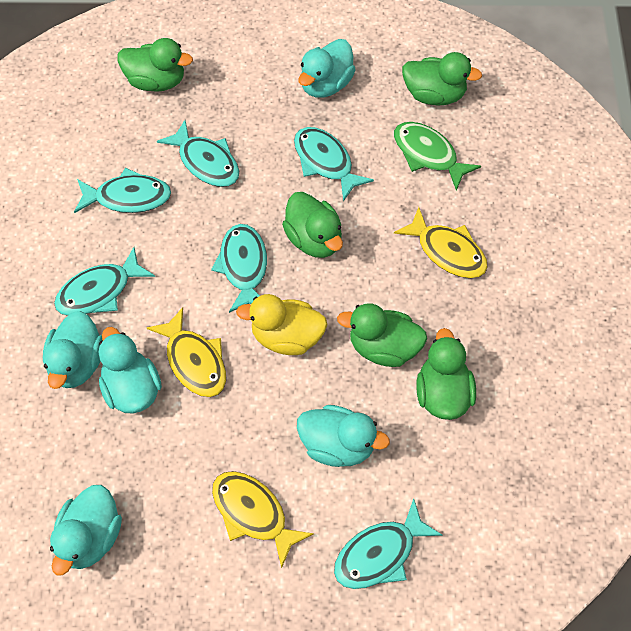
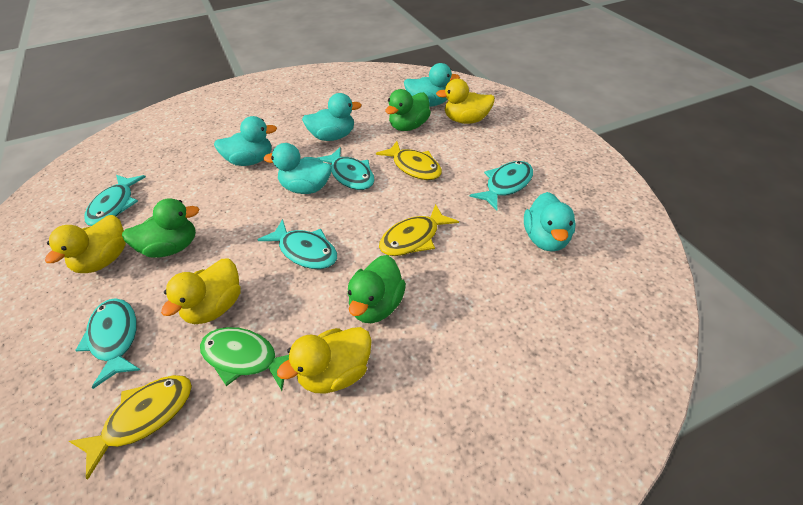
green duck: 5 -> 3
turquoise fish: 6 -> 5
yellow duck: 1 -> 4

